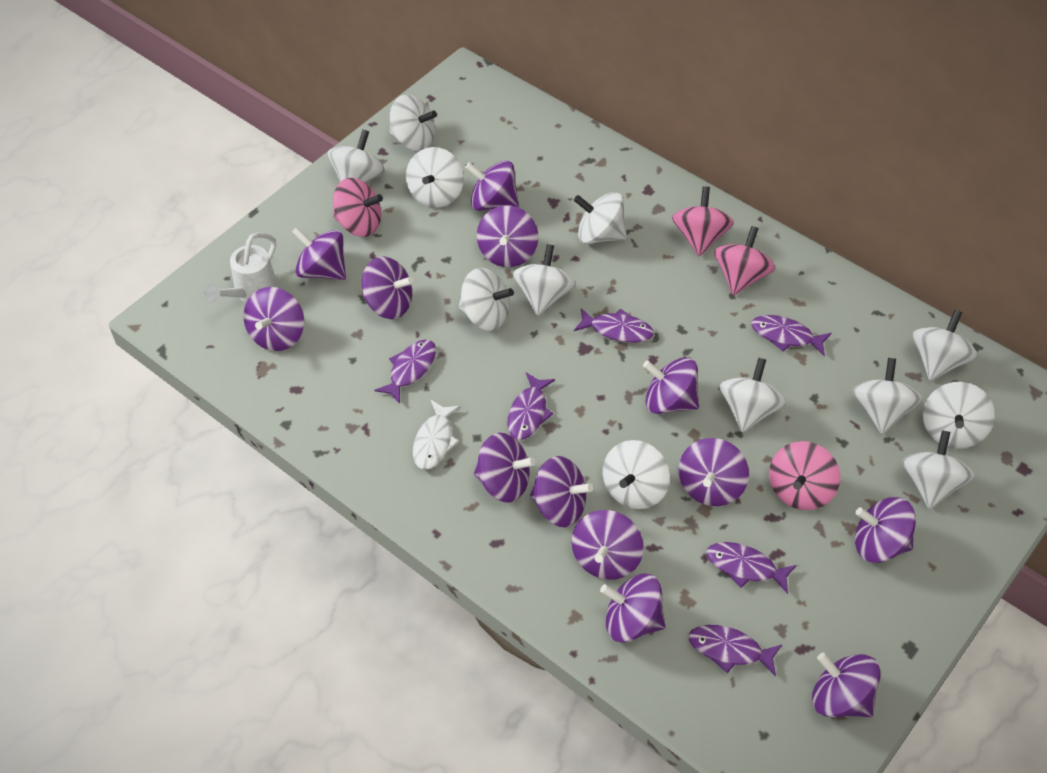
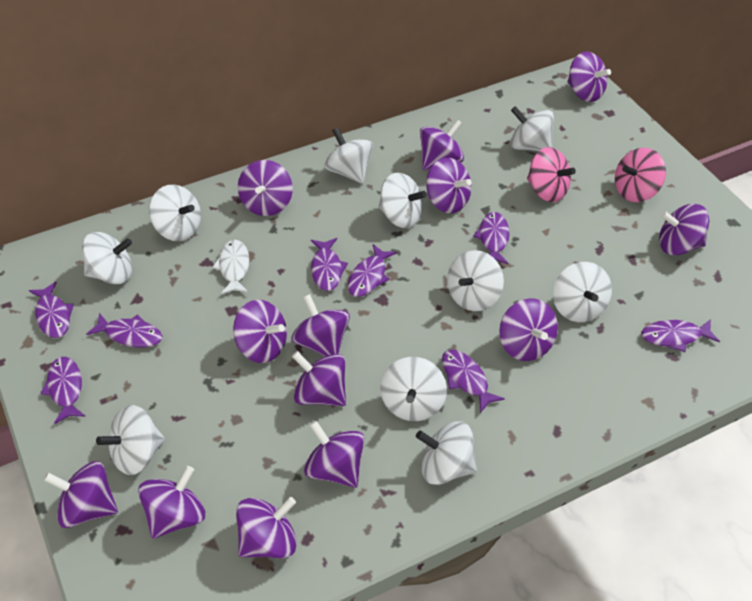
pink spinning top: 4 -> 2
purple fish: 6 -> 8
white spinning top: 12 -> 10
white watering can: 1 -> 0

